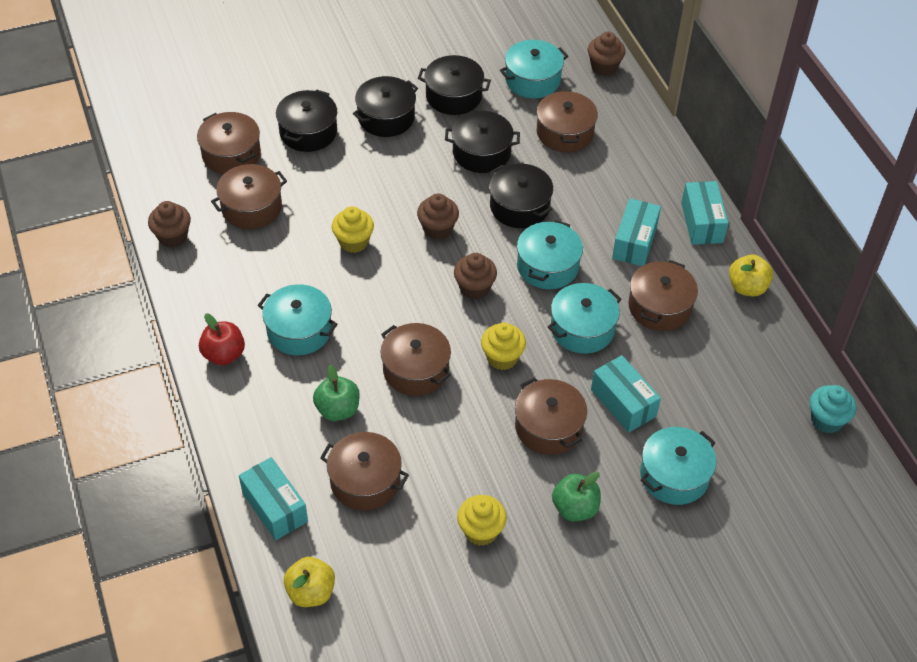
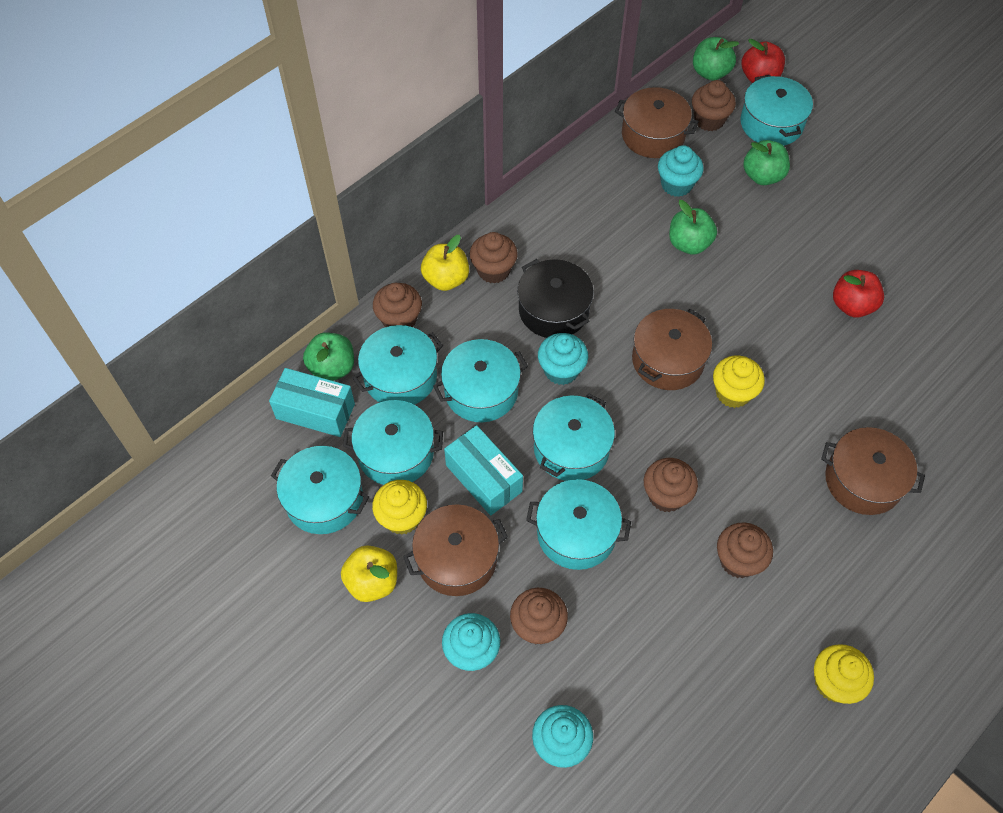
black pot: 5 -> 1
brown cupcake: 4 -> 6
brown pot: 7 -> 4
green apple: 2 -> 4
red apple: 1 -> 2
turquoise box: 4 -> 2
turquoise cupcake: 1 -> 4
turquoise pot: 5 -> 7

